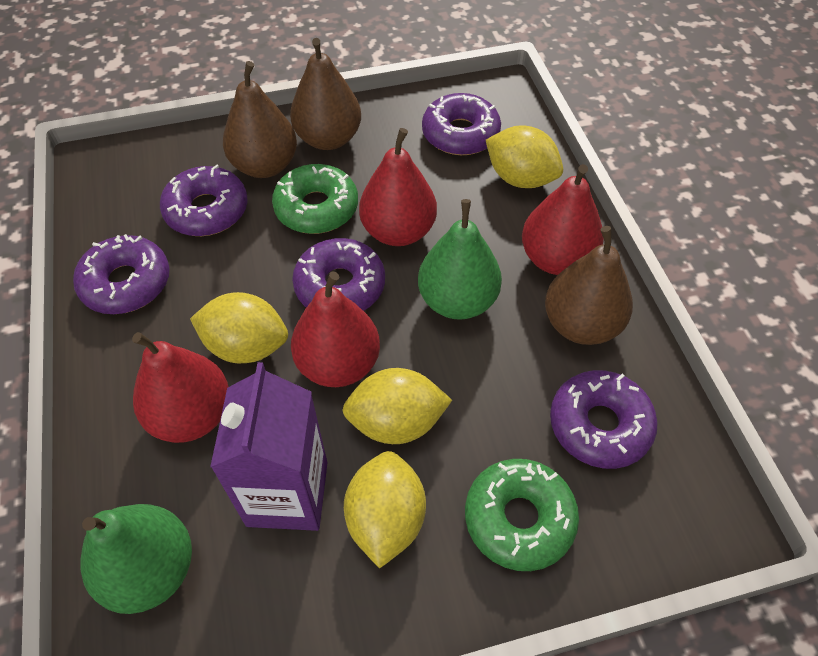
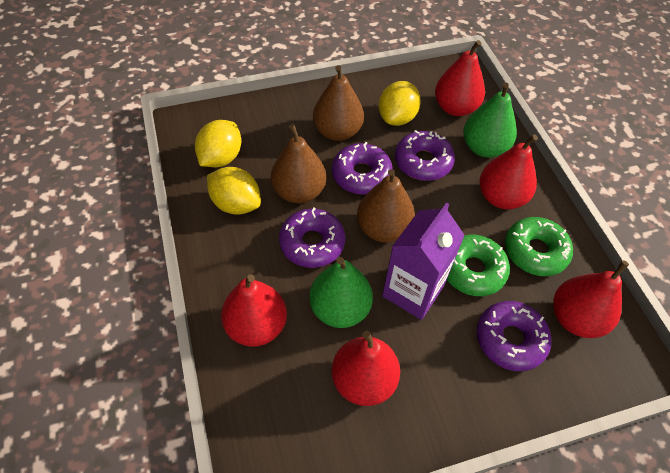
purple donut: 5 -> 4
red pear: 4 -> 5
yellow lemon: 4 -> 3

